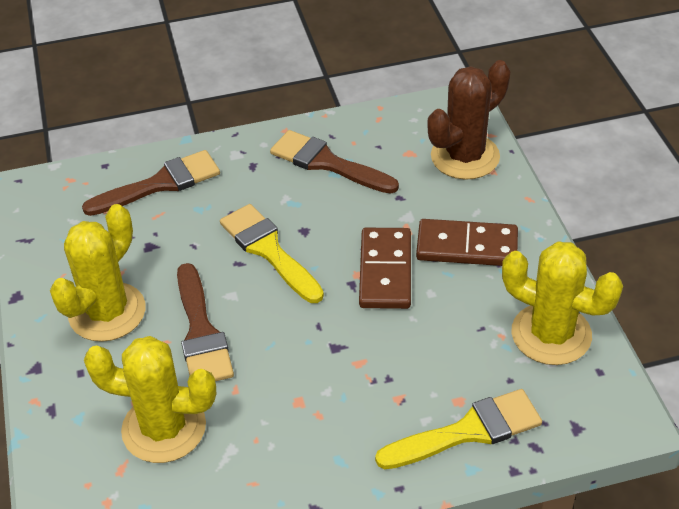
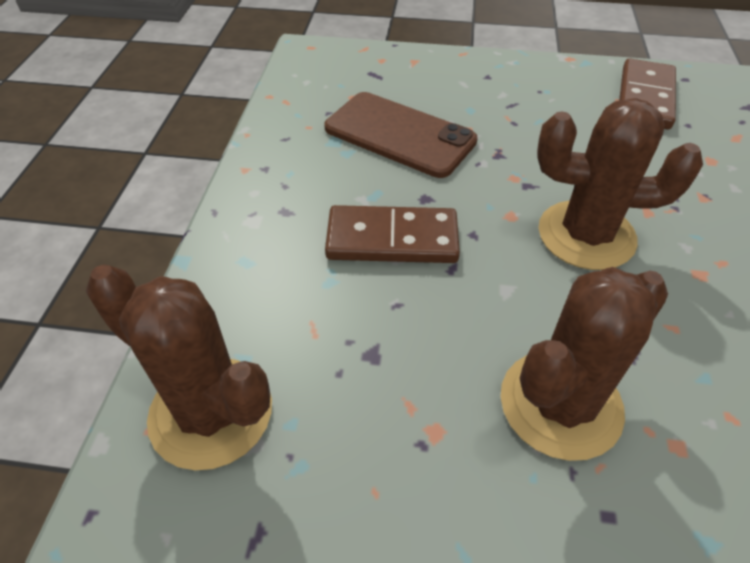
brown brush: 3 -> 0
brown cactus: 1 -> 3
brown phone: 0 -> 1
yellow brush: 2 -> 0
yellow cactus: 3 -> 0

